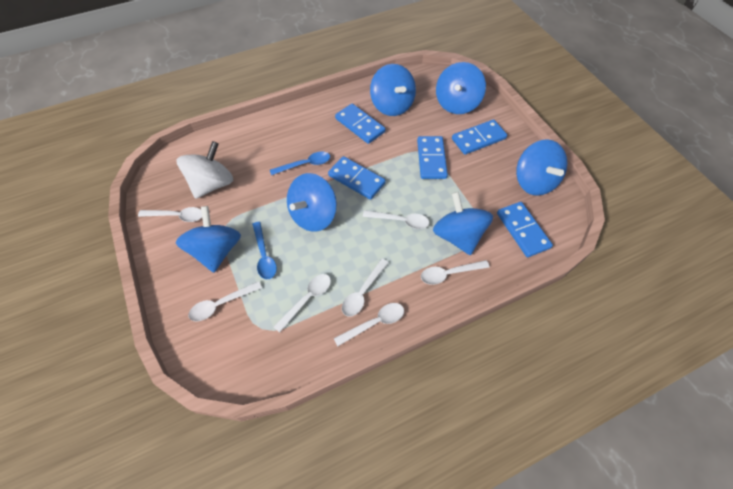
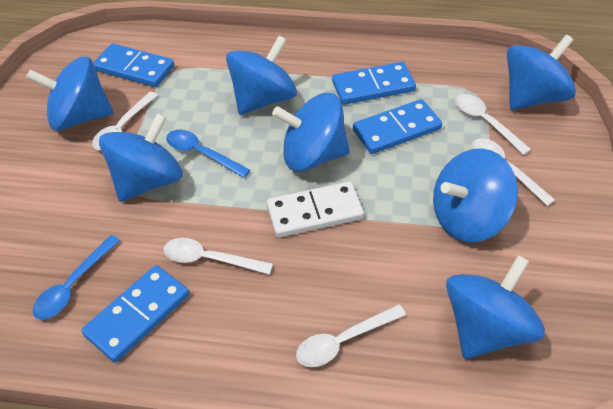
blue domino: 5 -> 4
blue spinning top: 6 -> 7
white domino: 0 -> 1
white spinning top: 1 -> 0
white spoon: 7 -> 5

